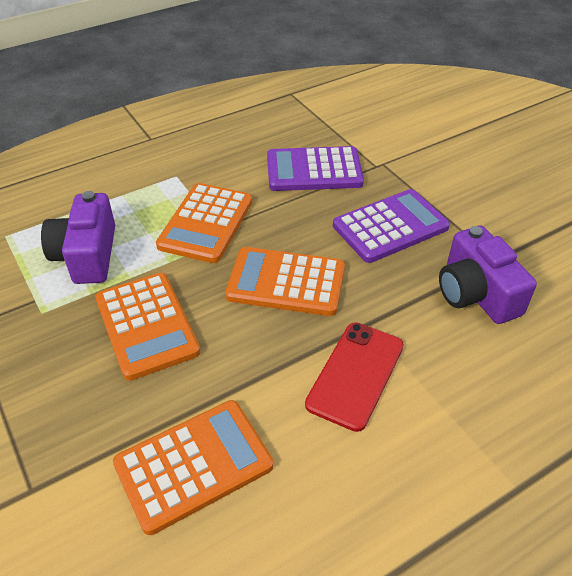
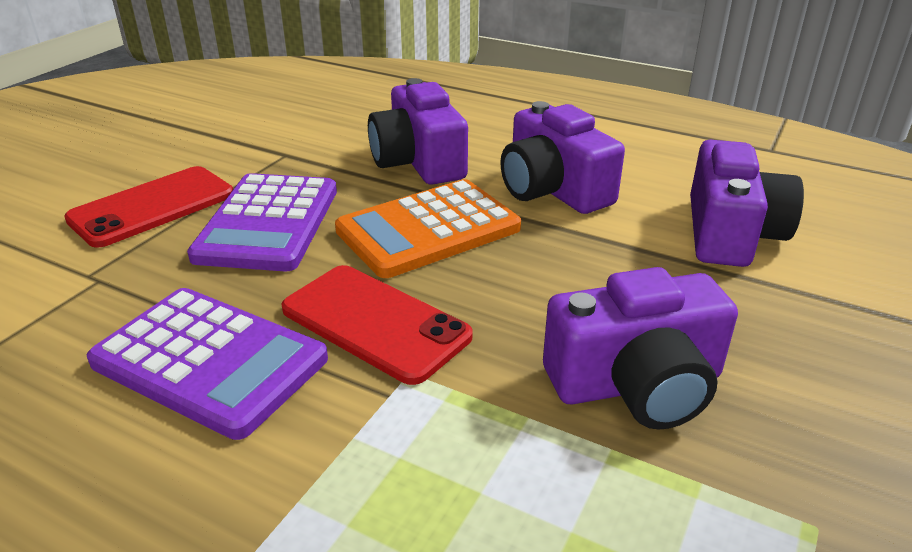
orange calculator: 4 -> 1
purple camera: 2 -> 4
red phone: 1 -> 2

